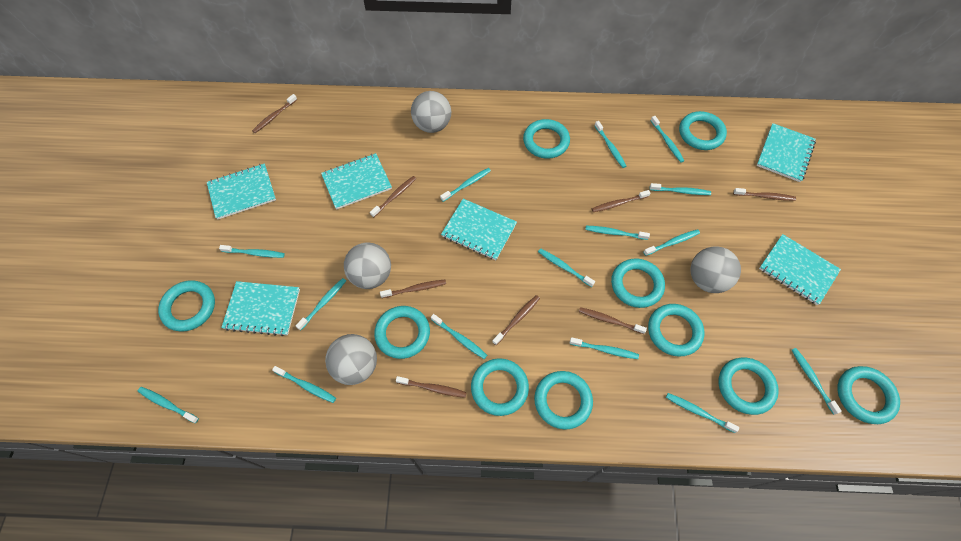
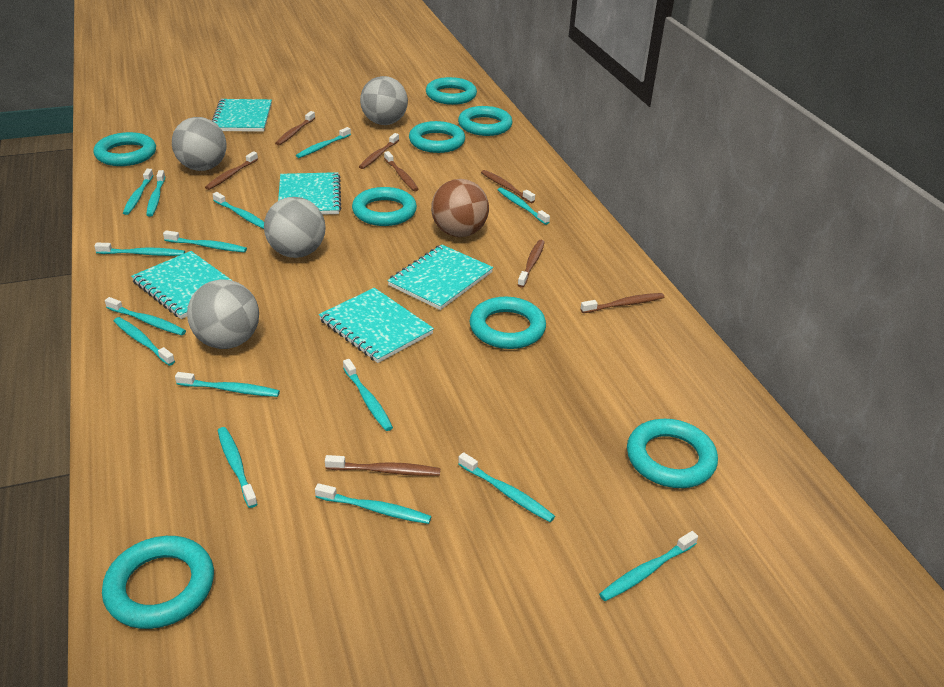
brown ball: 0 -> 1
turquoise notebook: 6 -> 5
turquoise ring: 10 -> 8

